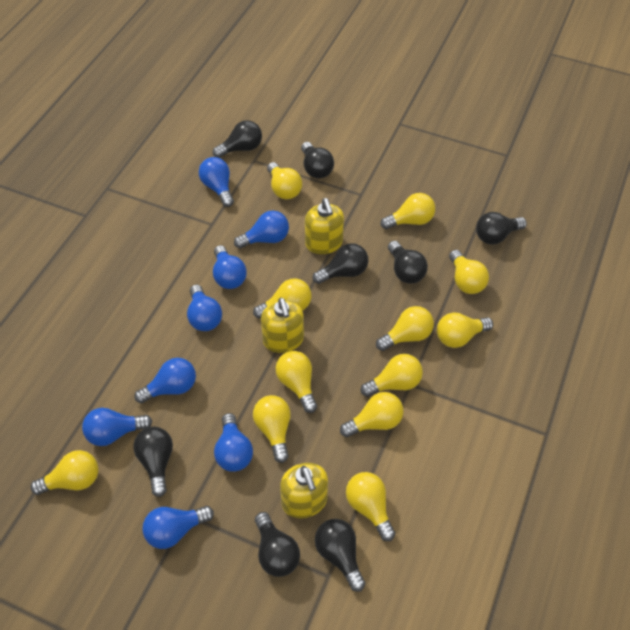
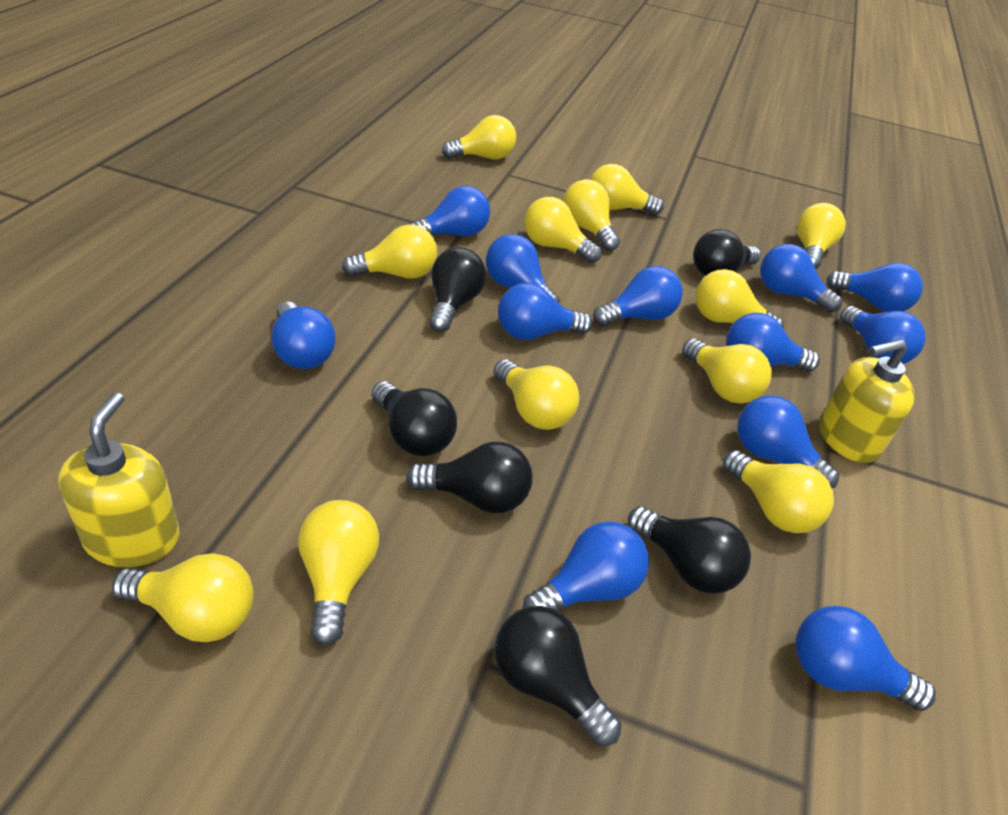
black light bulb: 8 -> 6
blue light bulb: 8 -> 12
yellow soap dispenser: 3 -> 2

